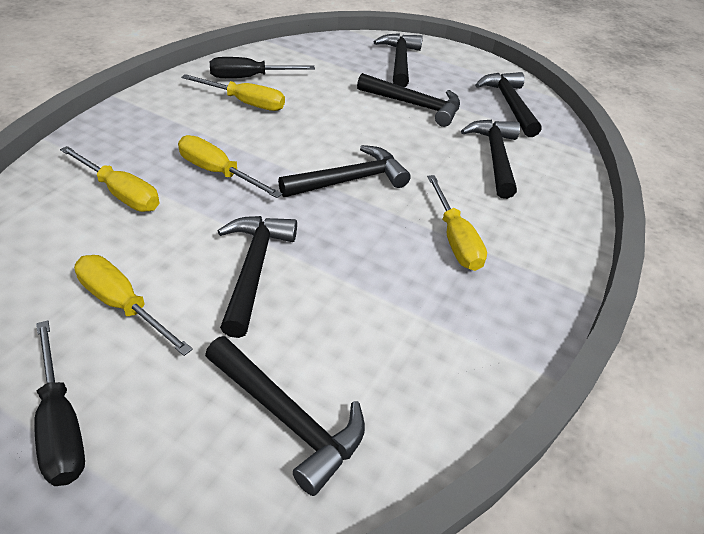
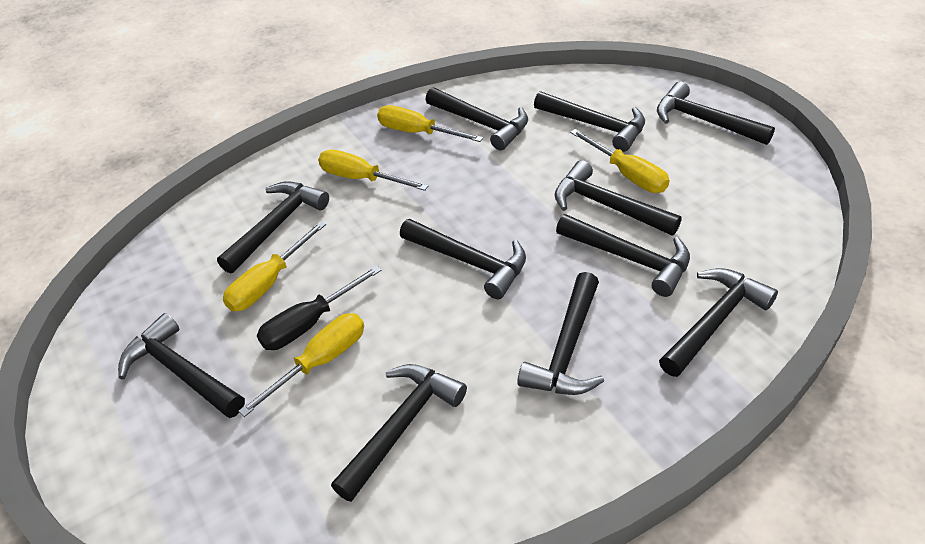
black hammer: 7 -> 11
black screwdriver: 2 -> 1

